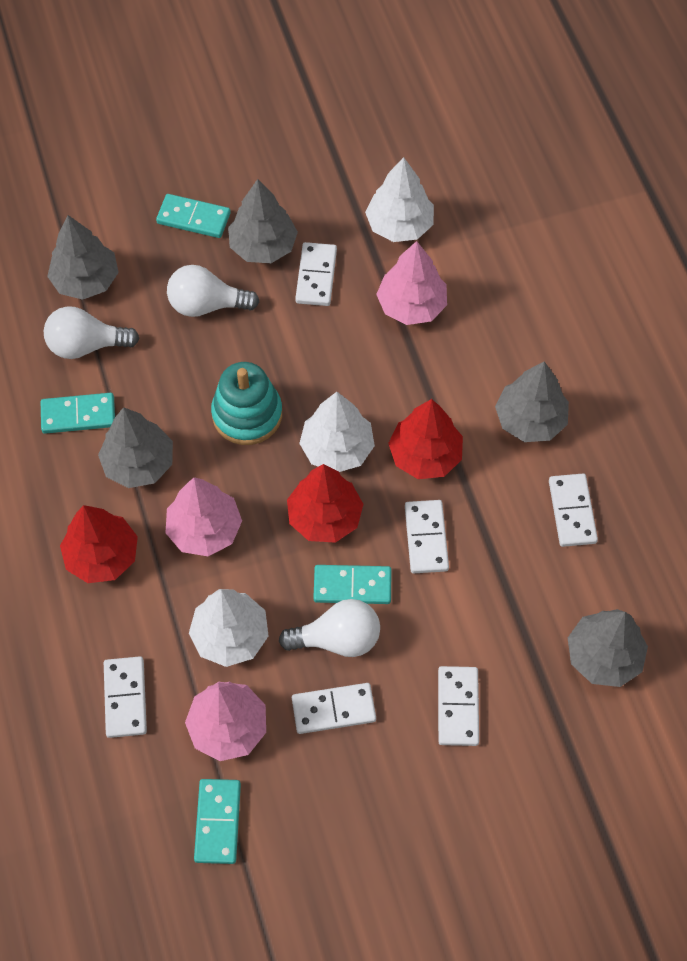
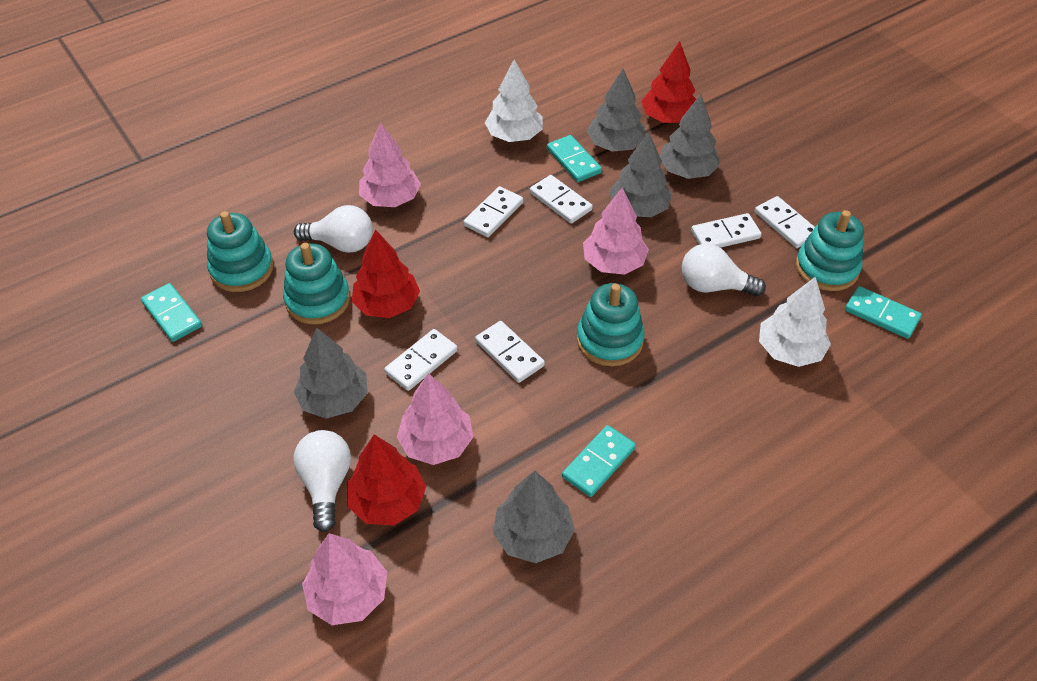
pink tree: 3 -> 4
turquoise stacking toy: 1 -> 4
white tree: 3 -> 2

